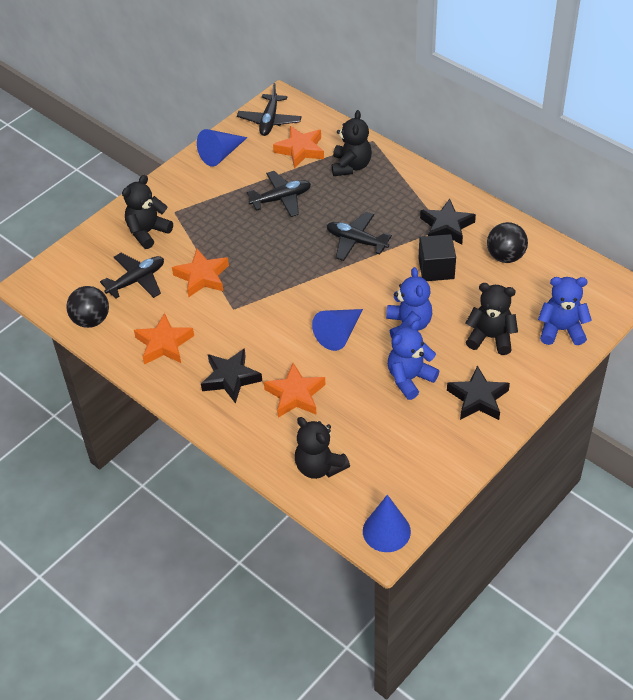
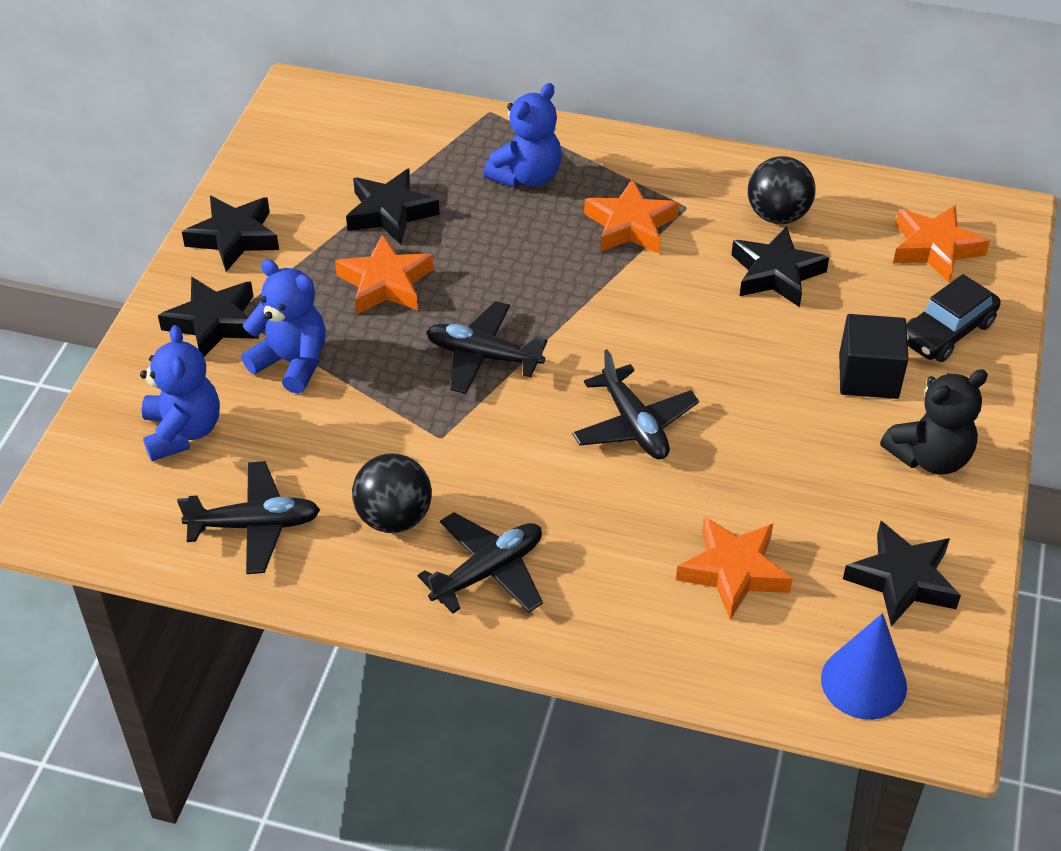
black car: 0 -> 1
black star: 3 -> 5
black teddy bear: 4 -> 1
blue cone: 3 -> 1

